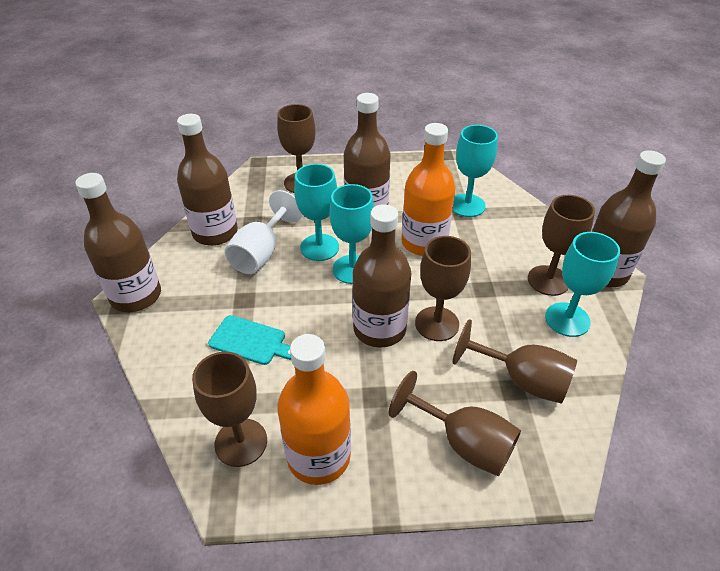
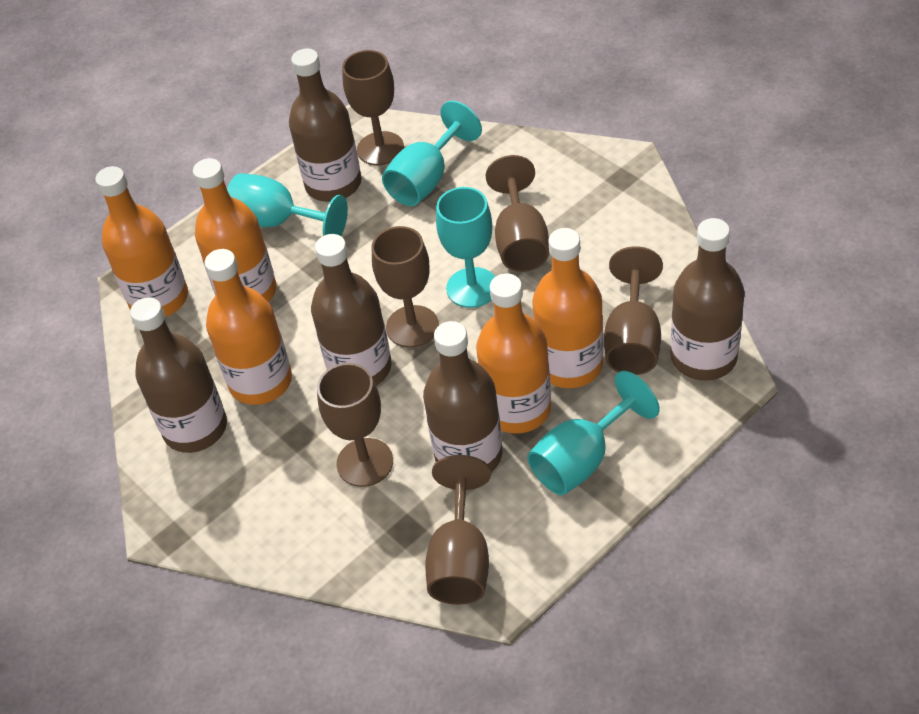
orange bottle: 2 -> 5
turquoise cutting board: 1 -> 0
white goblet: 1 -> 0

